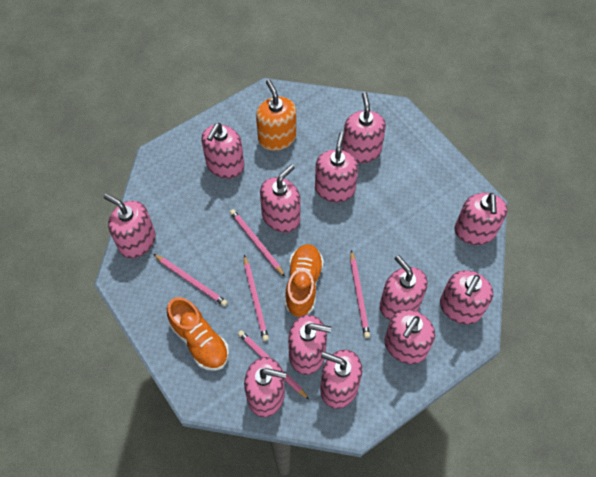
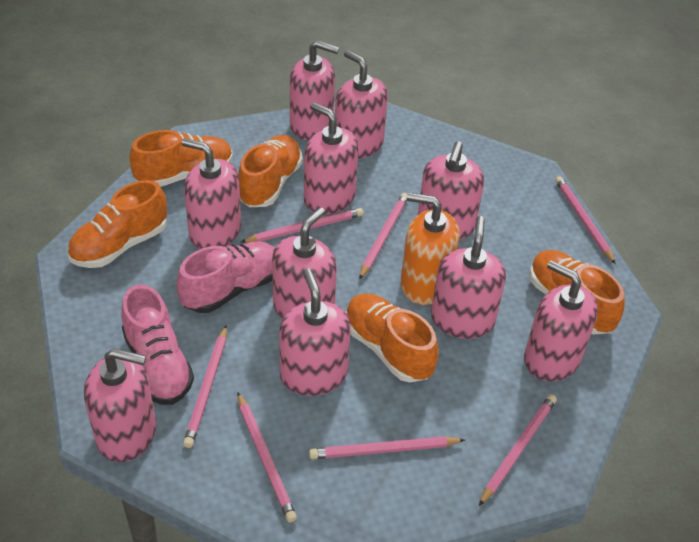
orange shoe: 2 -> 5
pink pencil: 5 -> 7
pink shoe: 0 -> 2
pink soap dispenser: 12 -> 10

